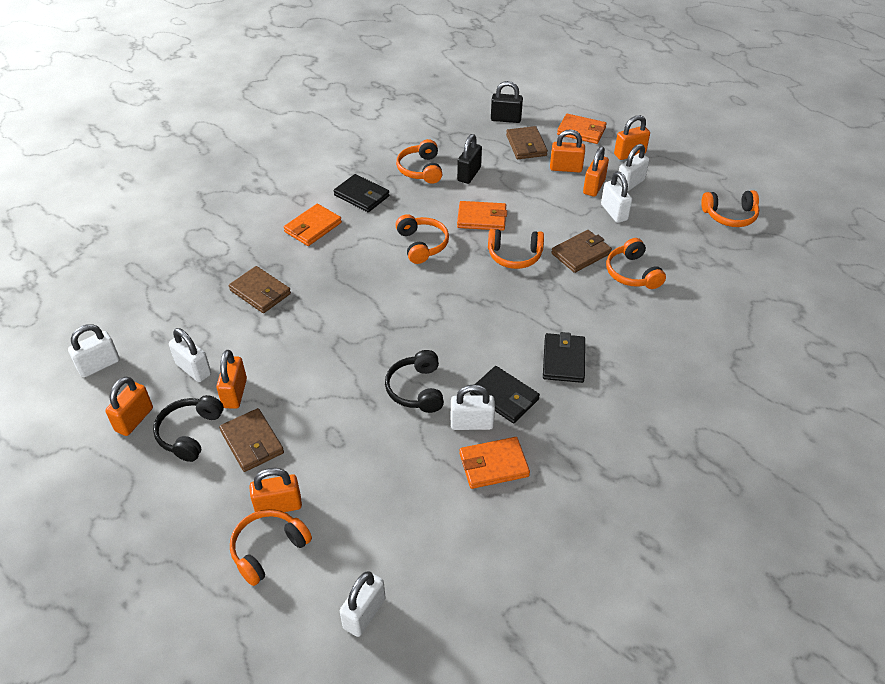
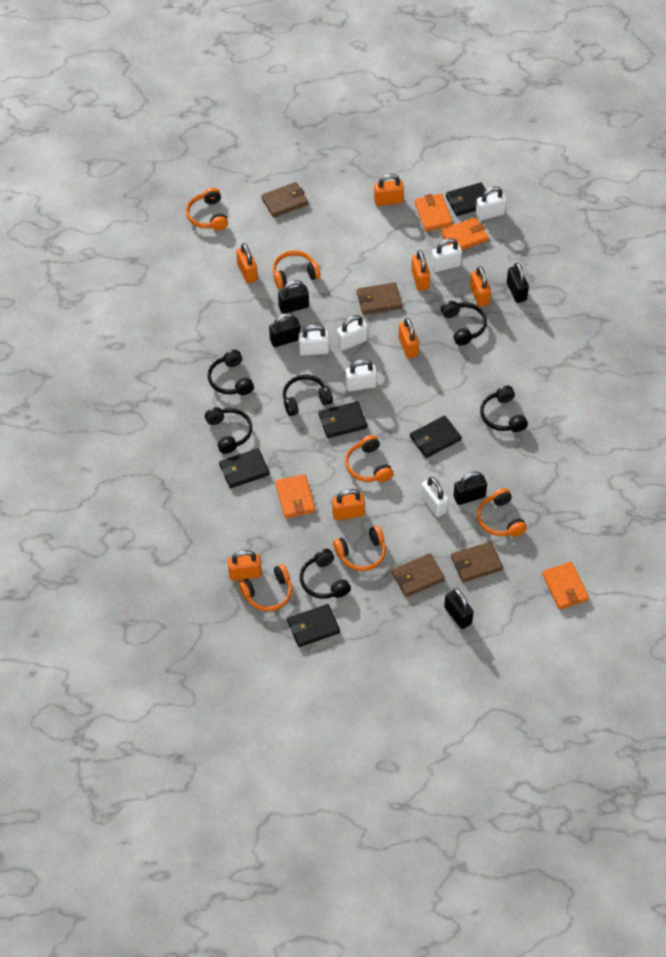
black headphones: 2 -> 6
black padlock: 2 -> 5
black wallet: 3 -> 5
orange padlock: 6 -> 7

